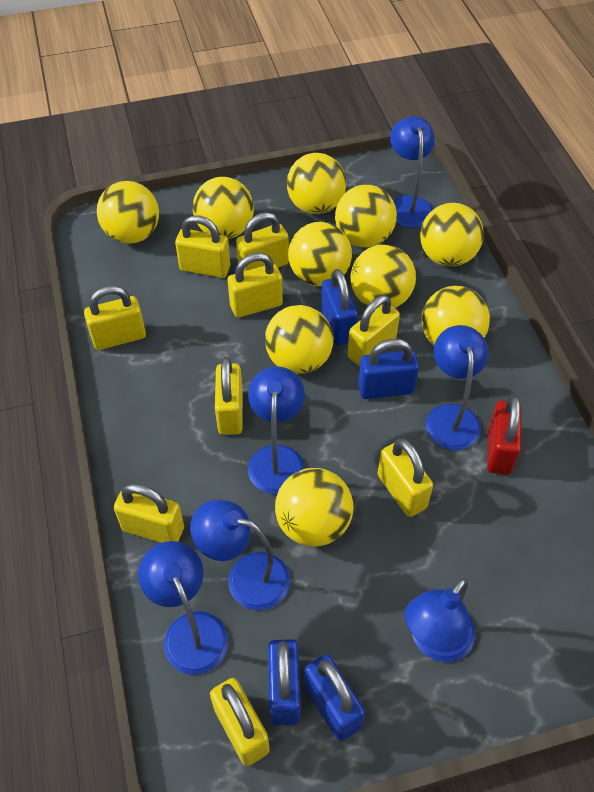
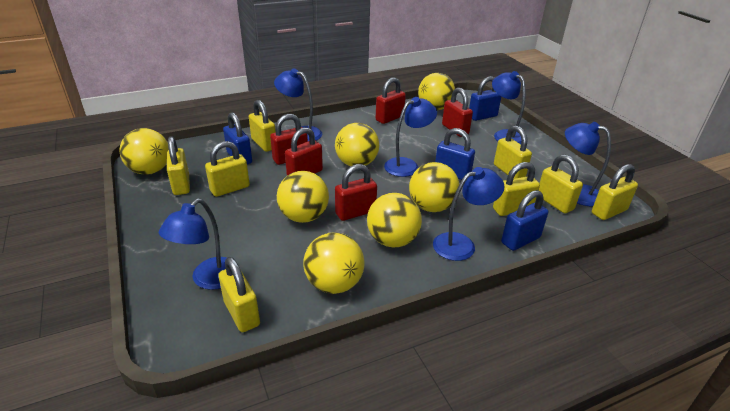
red padlock: 1 -> 5
yellow ball: 10 -> 7
yellow padlock: 9 -> 8

